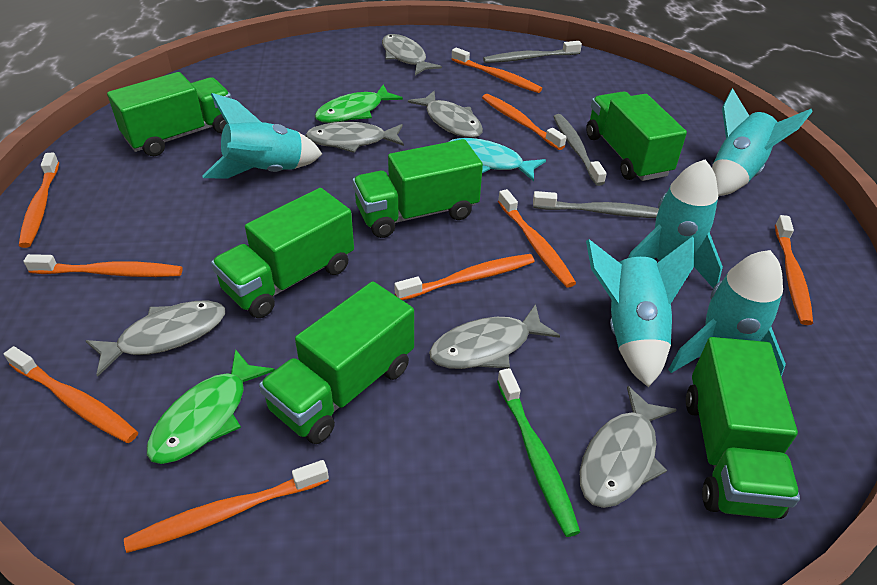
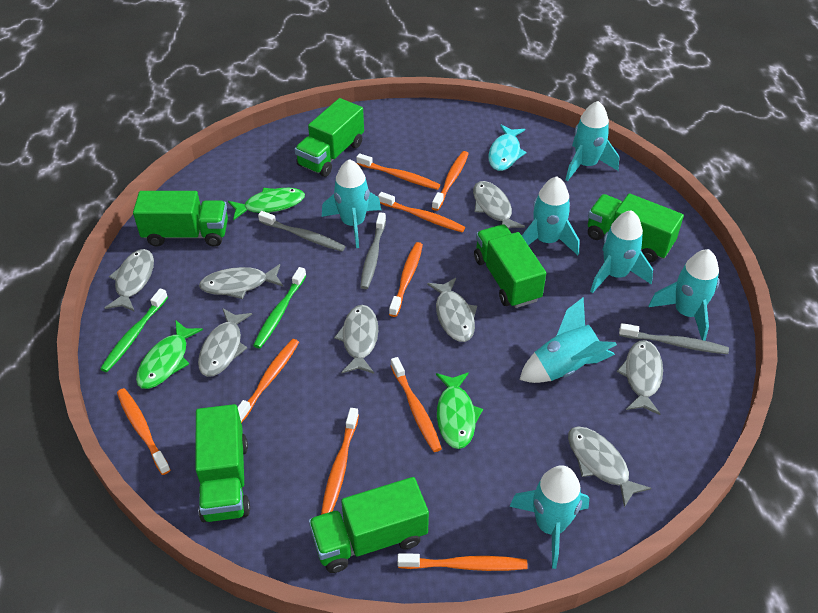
green fish: 2 -> 3
green toothbrush: 1 -> 2
grey fish: 6 -> 8
turquoise rocket: 5 -> 7

